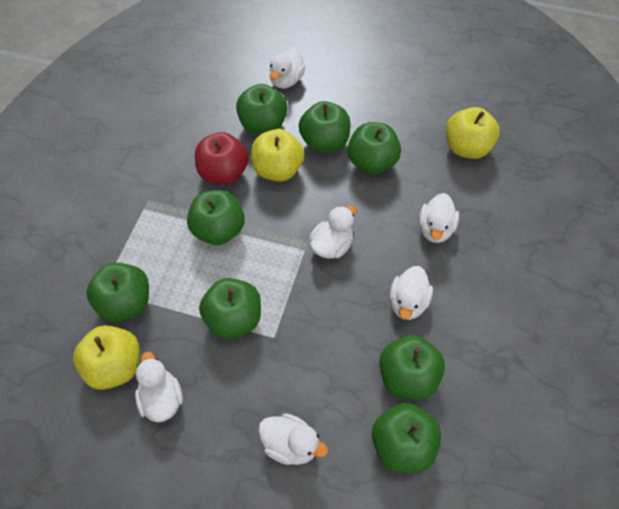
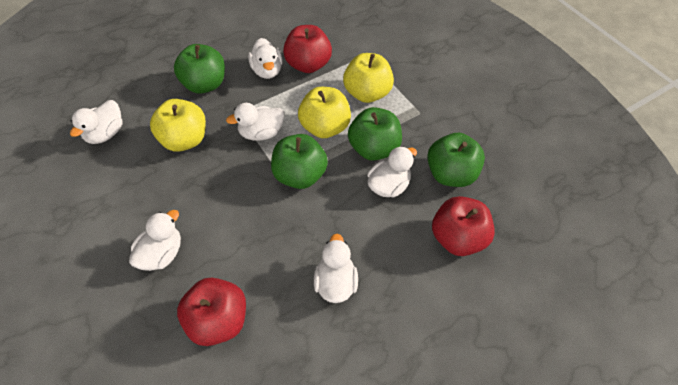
green apple: 8 -> 4
red apple: 1 -> 3

